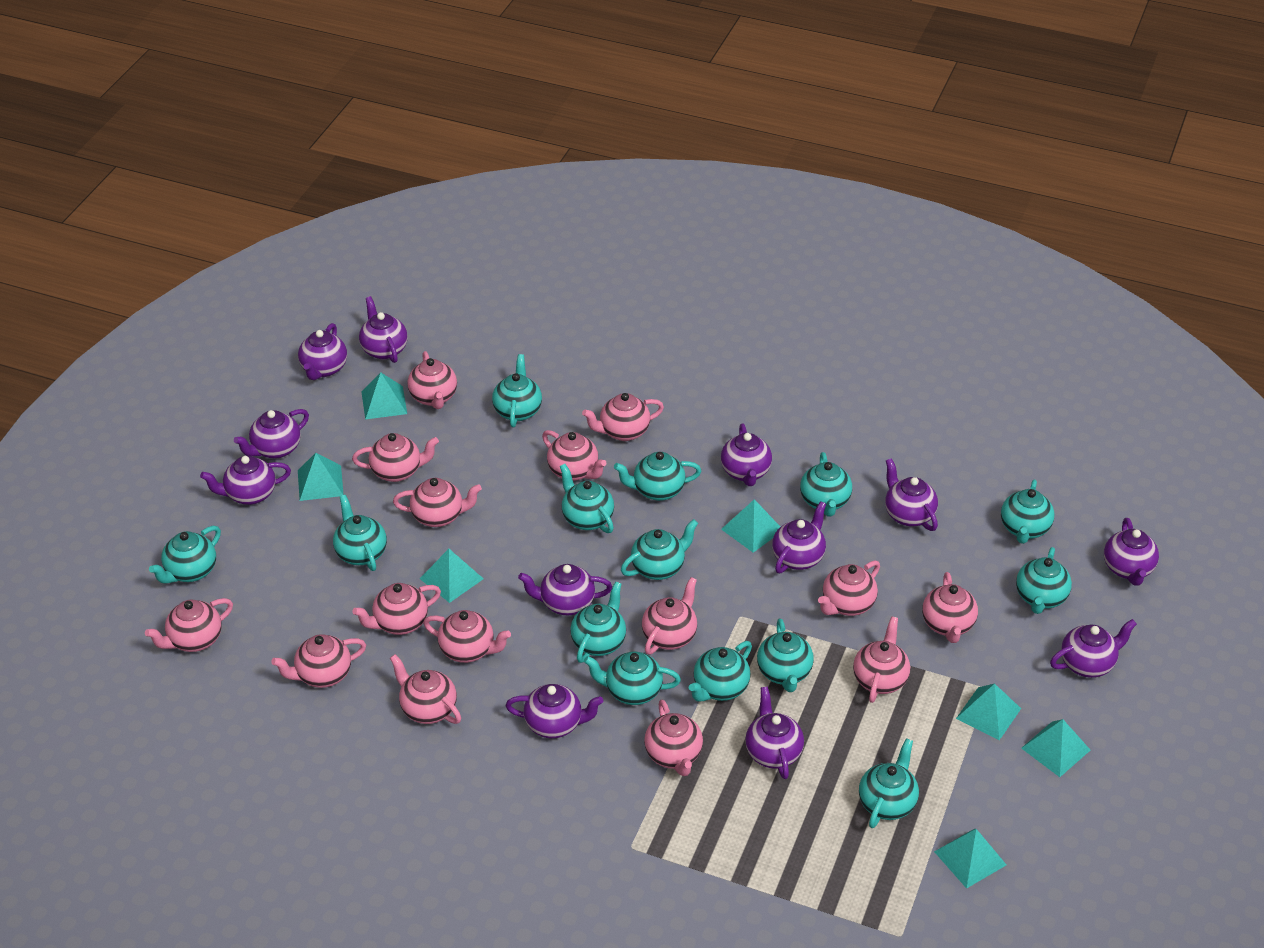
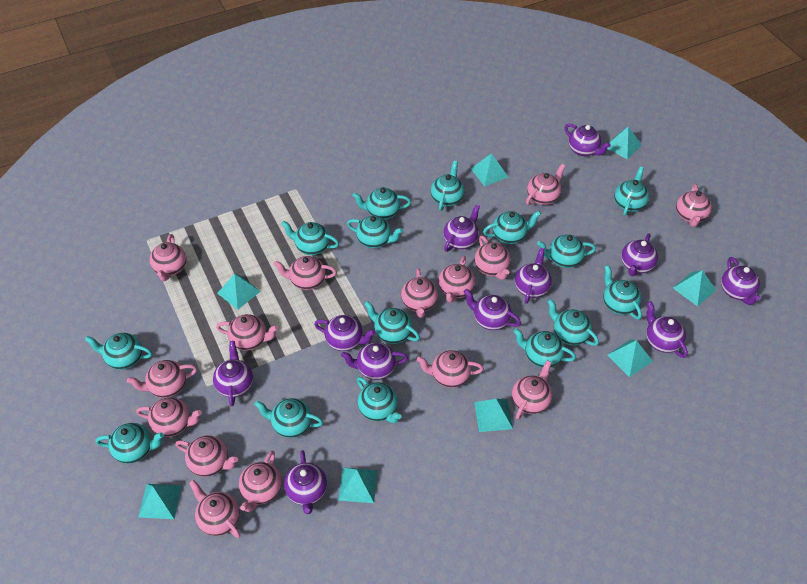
purple teapot: 12 -> 11
turquoise pyramid: 7 -> 8
turquoise teapot: 14 -> 15

